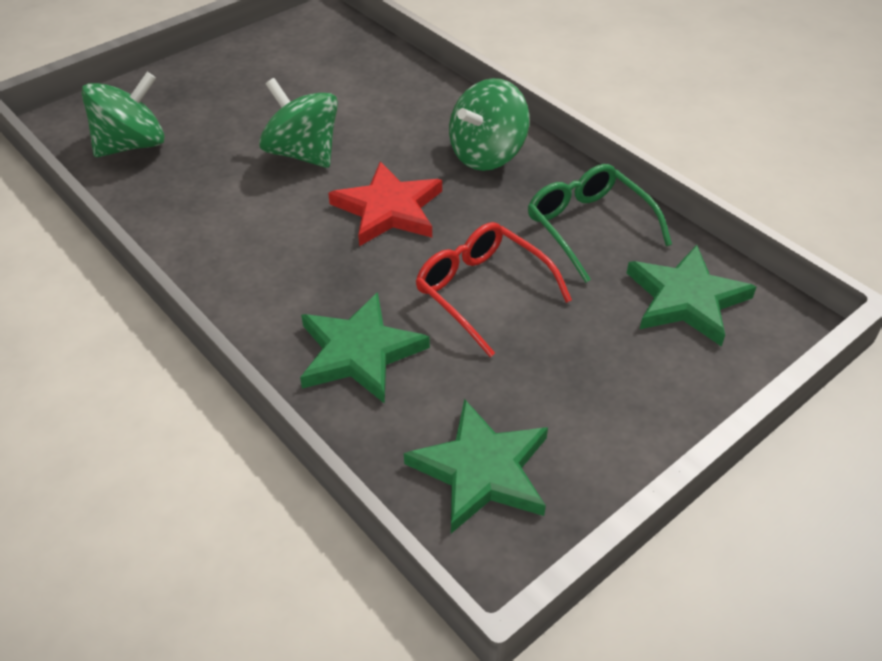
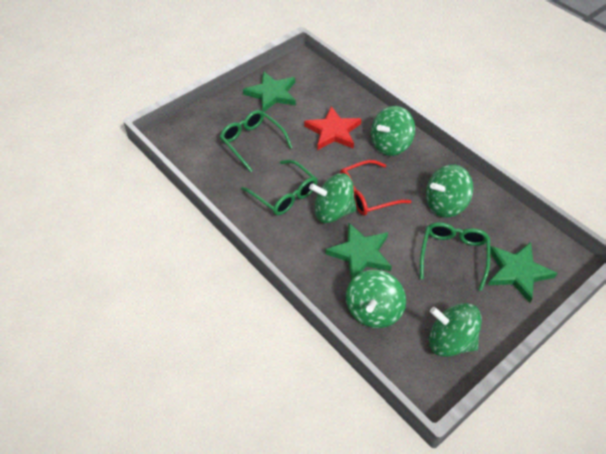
green glasses: 1 -> 3
green spinning top: 3 -> 5

